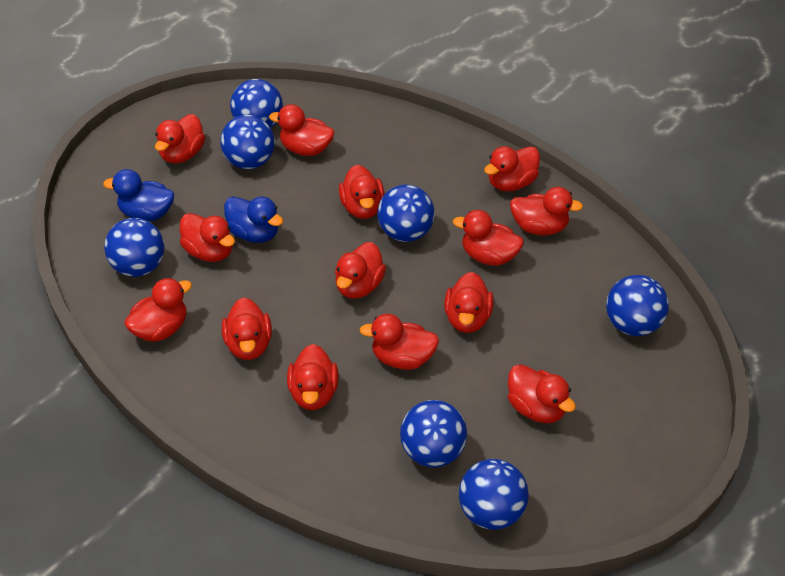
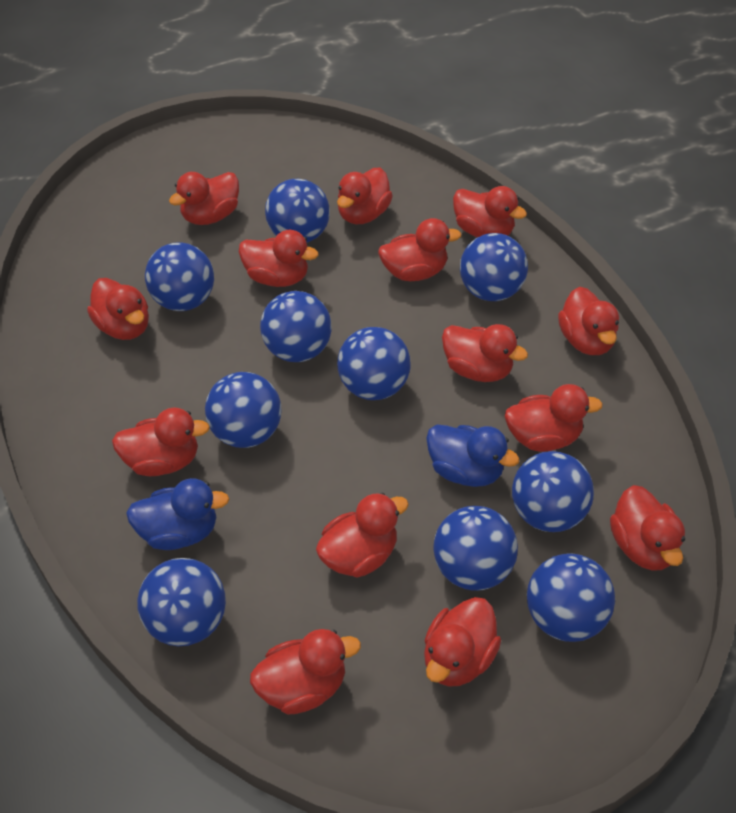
blue ball: 7 -> 10

